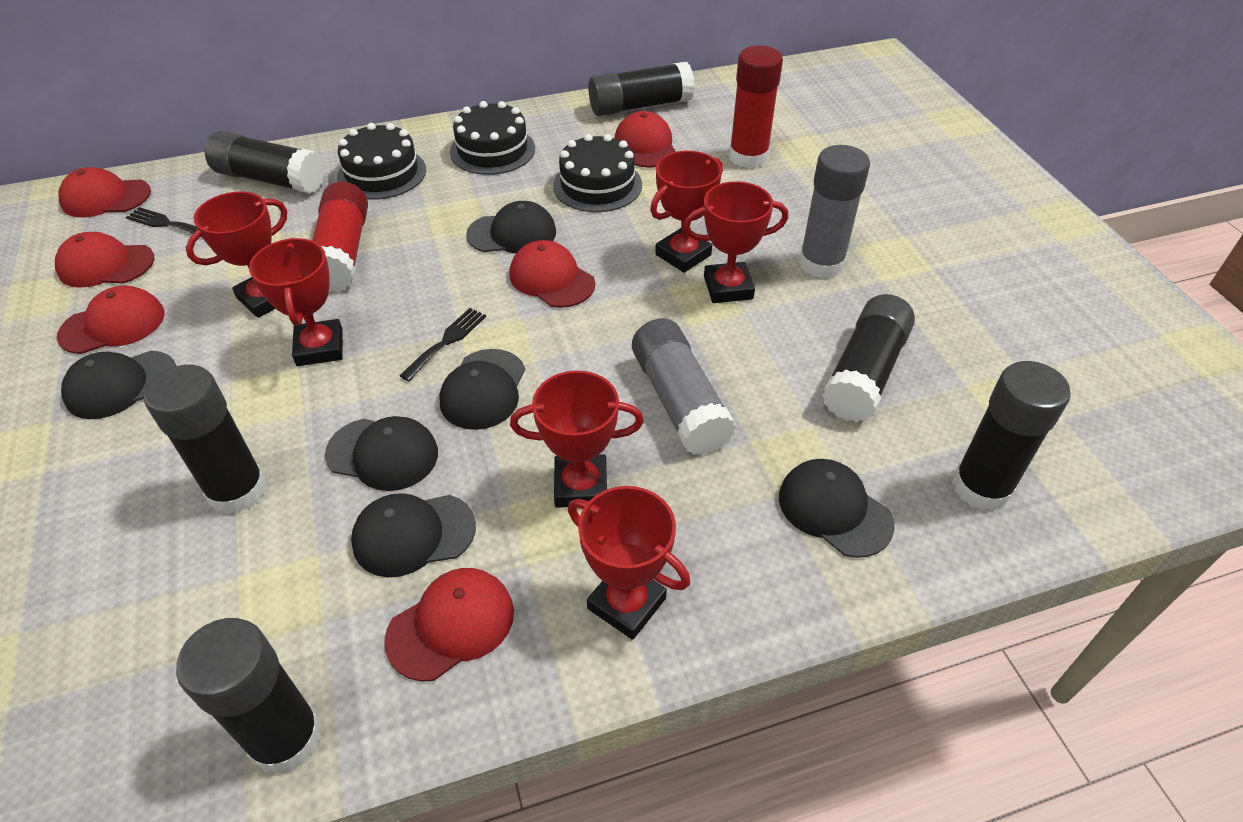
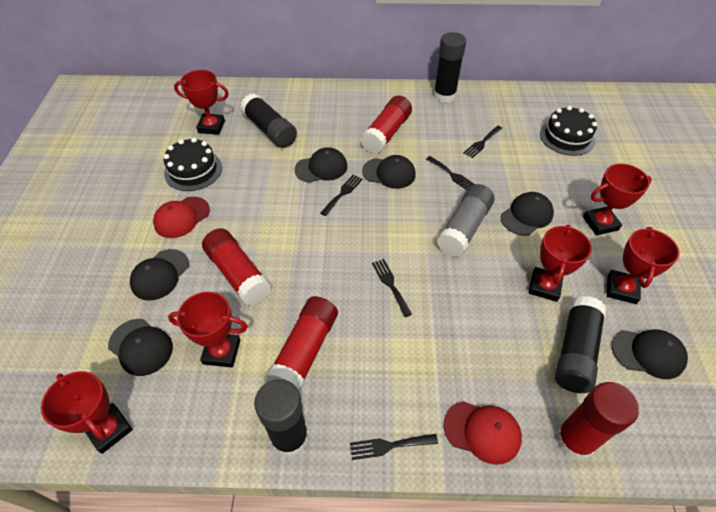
black cake: 3 -> 2
black fork: 2 -> 5
black glue stick: 6 -> 4
grey glue stick: 2 -> 1
red cap: 6 -> 2
red glue stick: 2 -> 4

